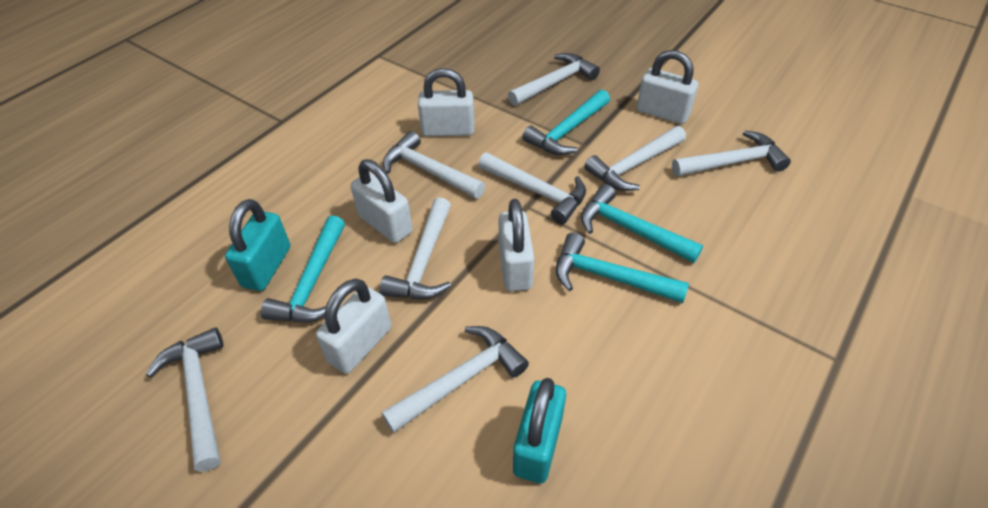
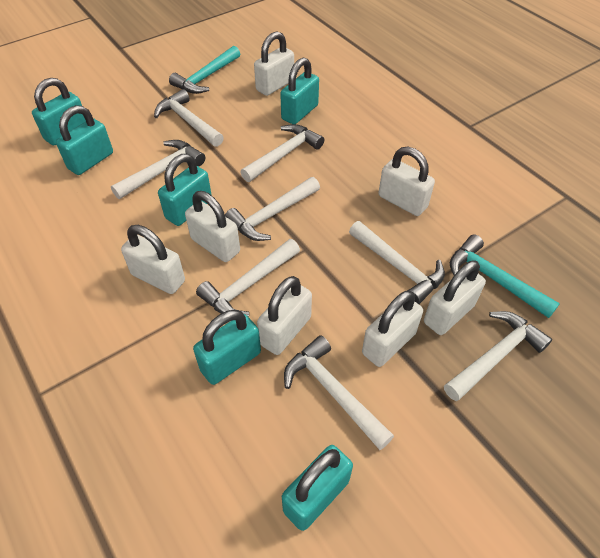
turquoise hammer: 4 -> 2
turquoise padlock: 2 -> 6
white padlock: 5 -> 7

